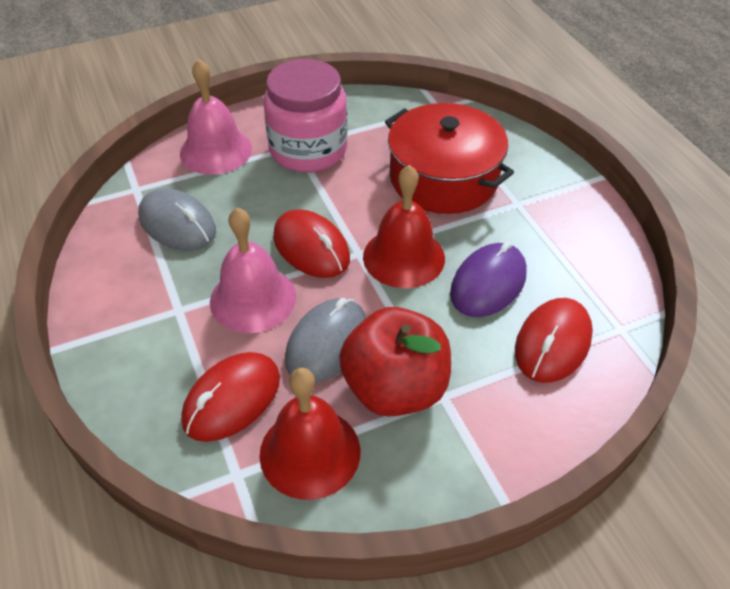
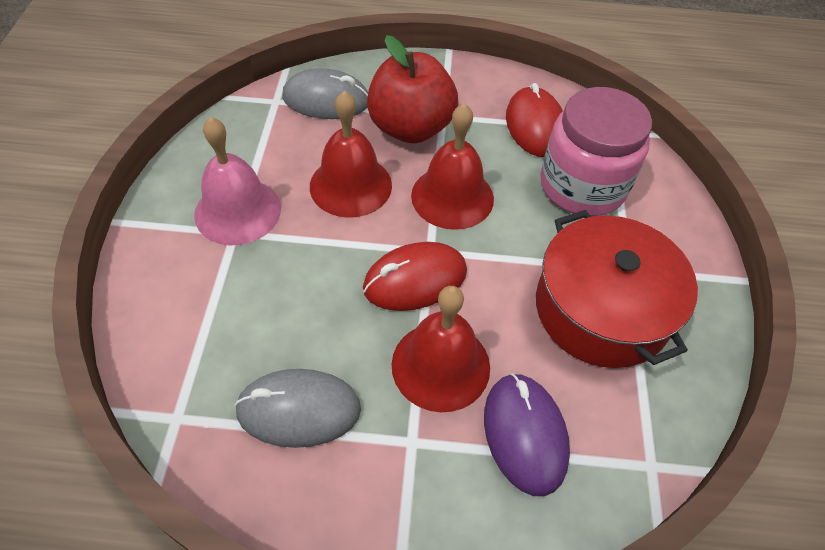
pink bell: 2 -> 1
red bell: 2 -> 3
red mouse: 3 -> 2

